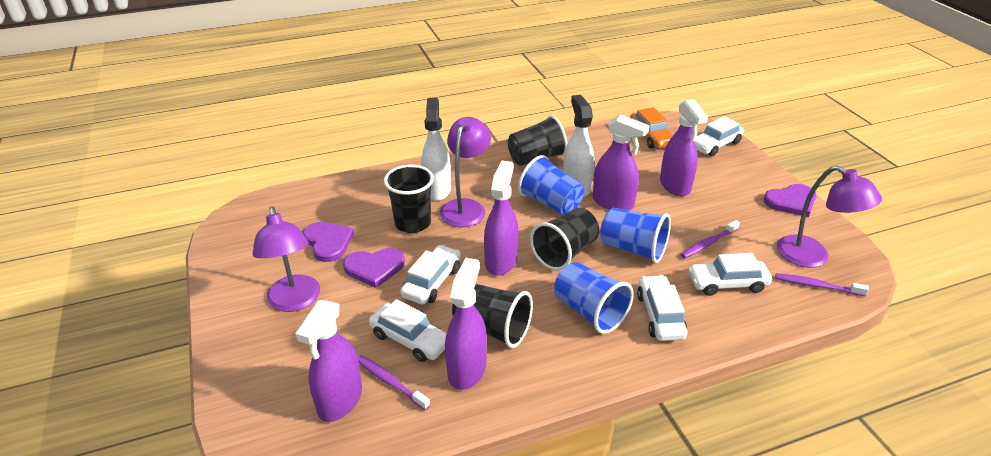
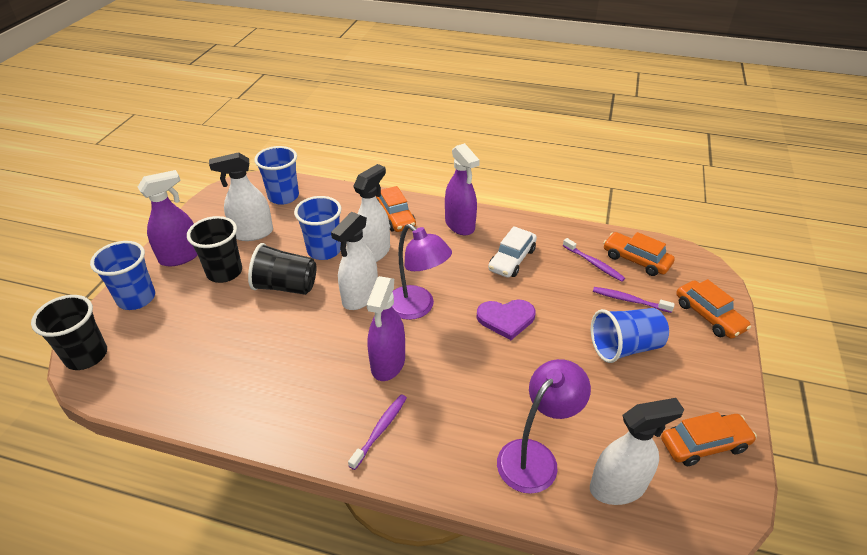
black cup: 4 -> 3
blue cup: 3 -> 4
orange car: 1 -> 4
purple heart: 3 -> 1
purple lamp: 3 -> 2
purple spray bottle: 5 -> 3
white car: 5 -> 1
white spray bottle: 2 -> 4

